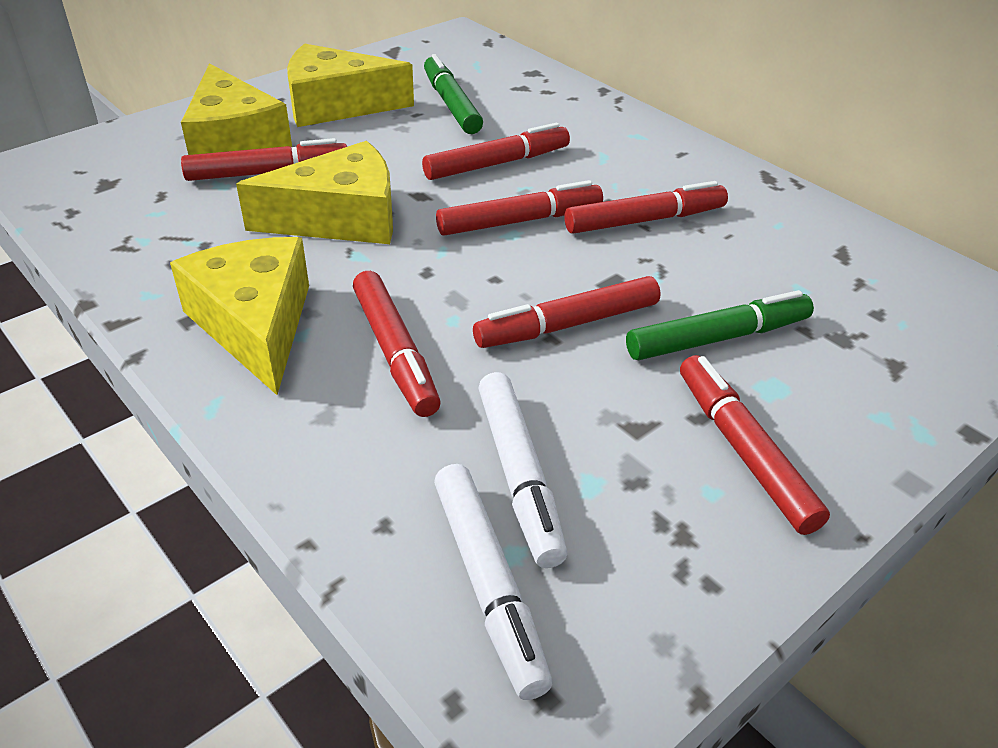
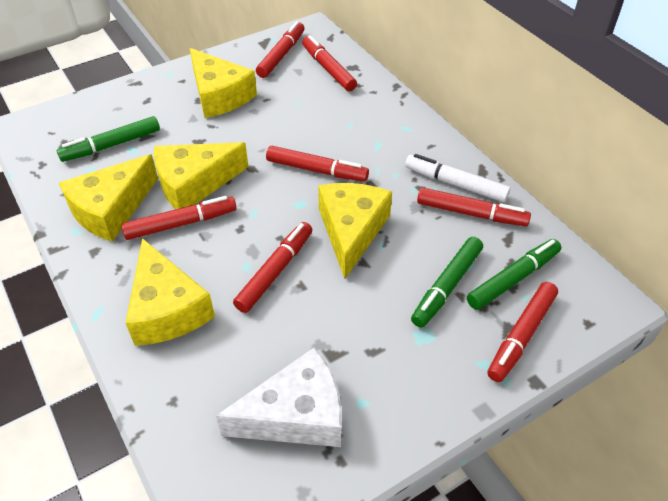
green marker: 2 -> 3
white cheese: 0 -> 1
white marker: 2 -> 1
yellow cheese: 4 -> 5

